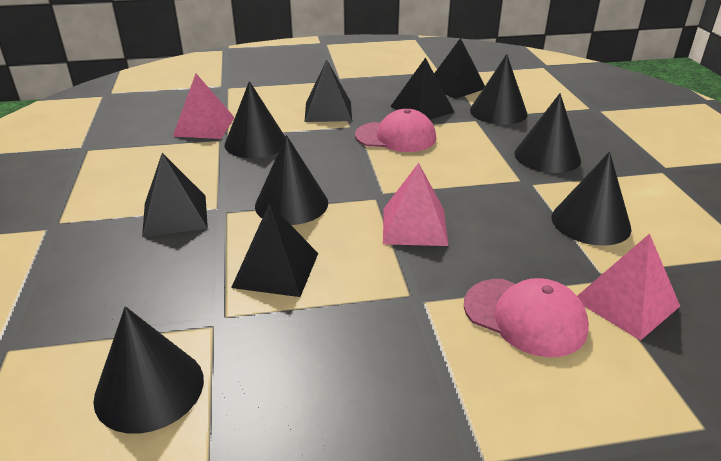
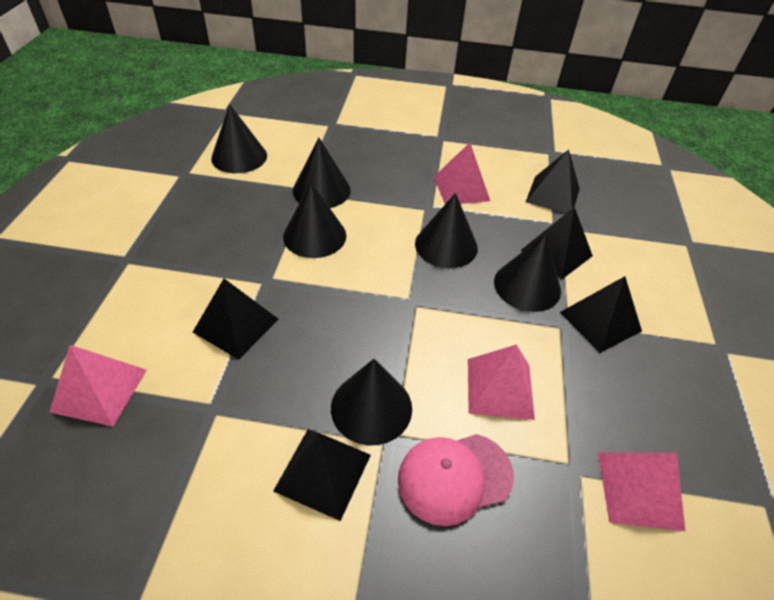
pink cap: 2 -> 1
pink pyramid: 3 -> 4

